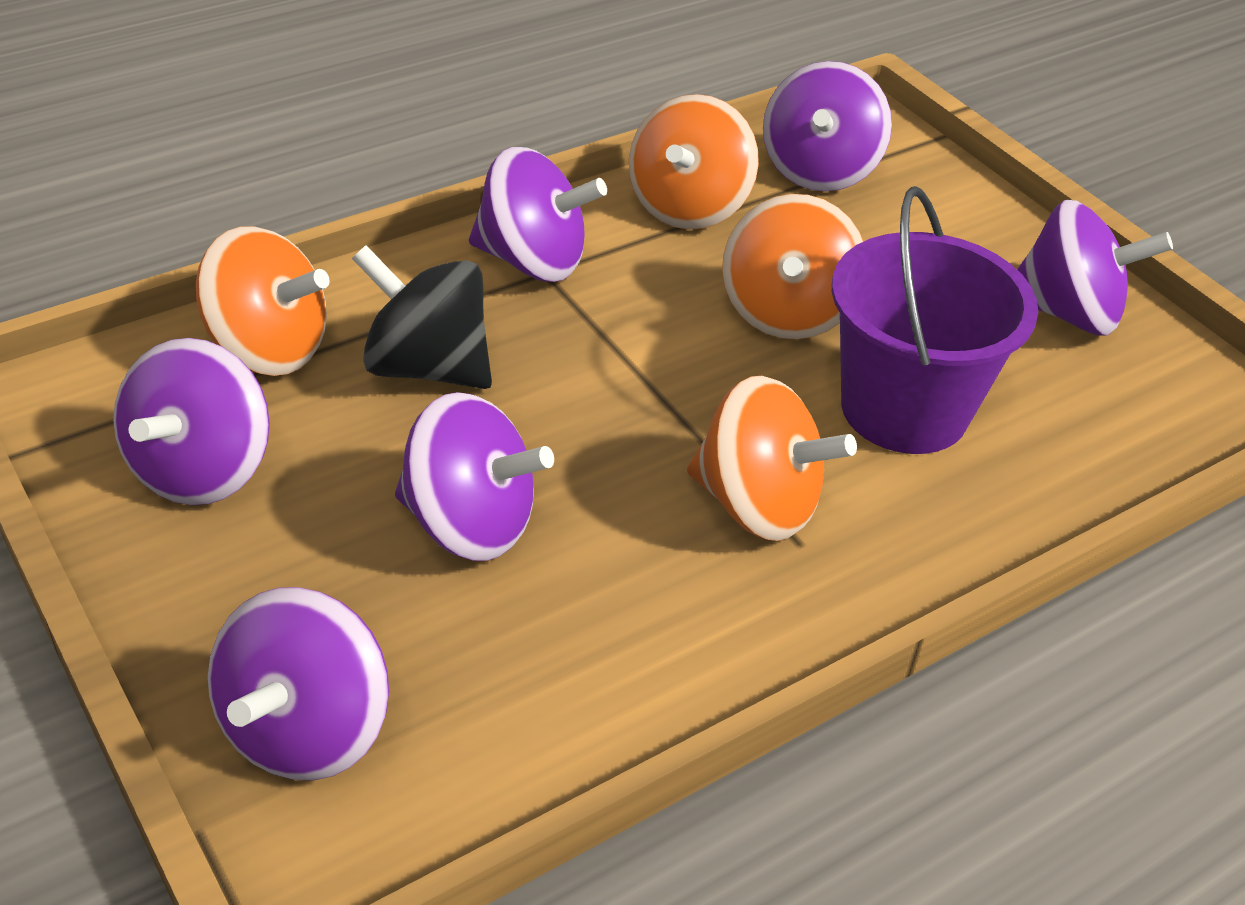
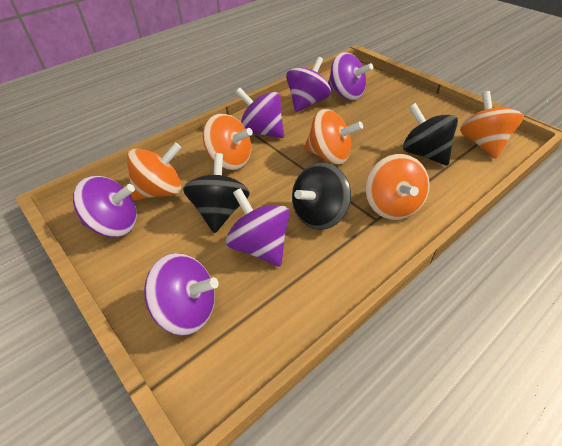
black spinning top: 1 -> 3
orange spinning top: 4 -> 5
purple bucket: 1 -> 0

